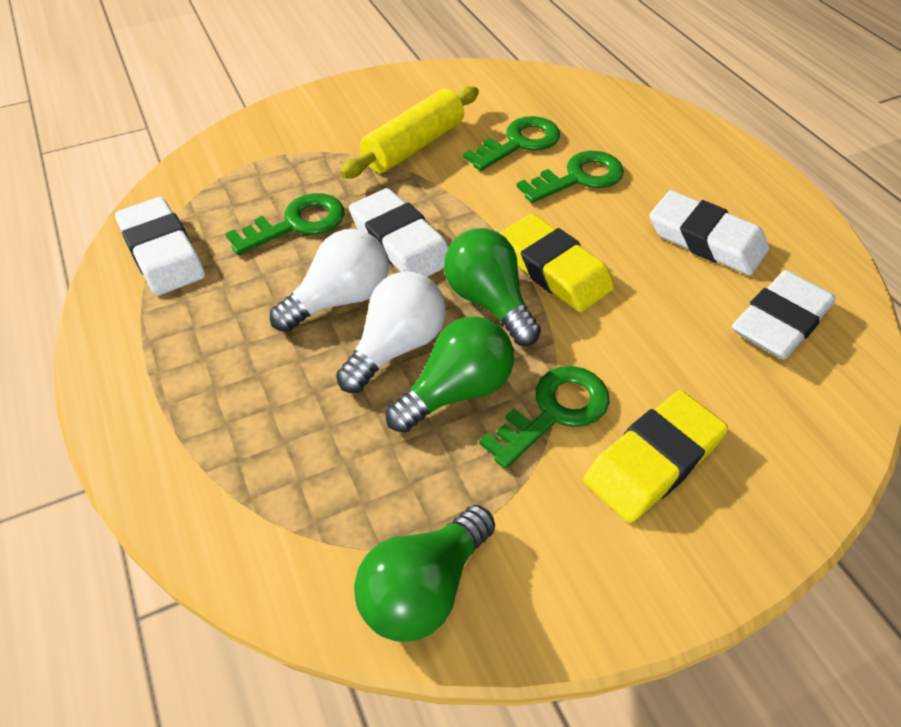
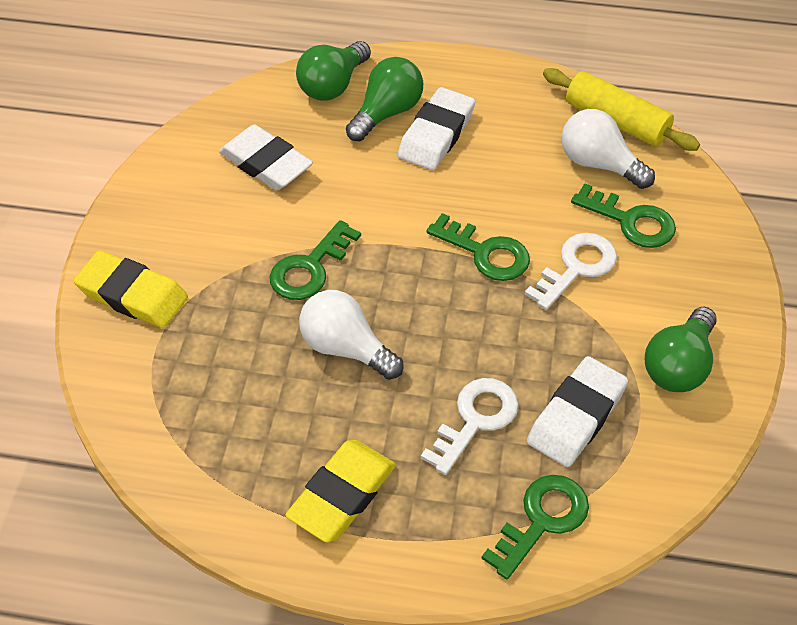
white eraser: 4 -> 3
white key: 0 -> 2

